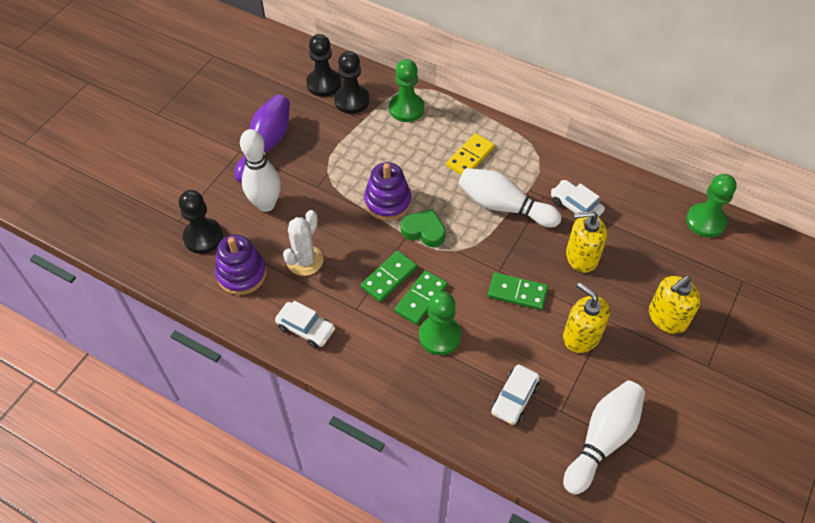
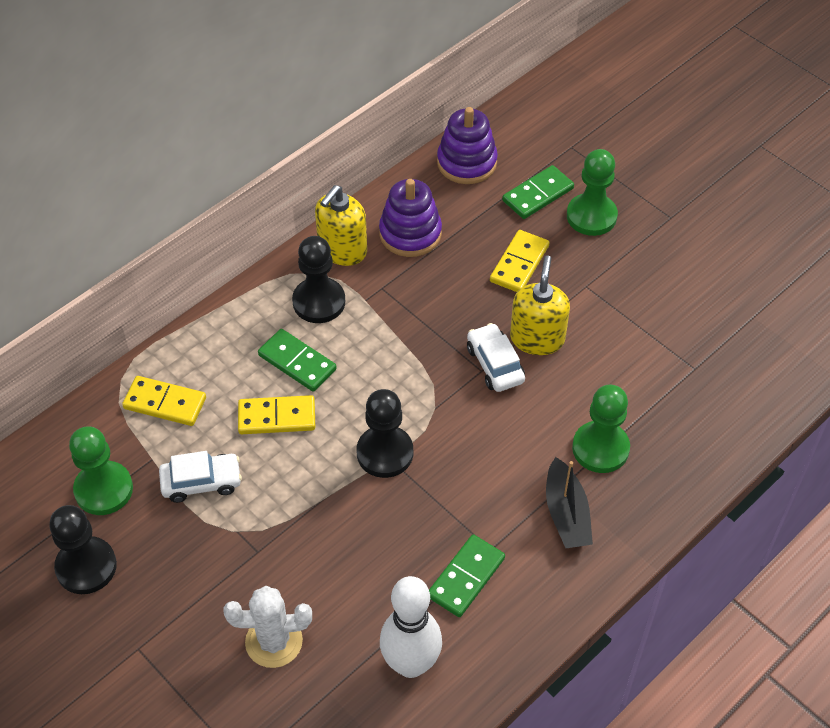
black boat: 0 -> 1
green heart: 1 -> 0
purple bowling pin: 1 -> 0
white bowling pin: 3 -> 1
white car: 3 -> 2
yellow domino: 1 -> 3
yellow soap dispenser: 3 -> 2

